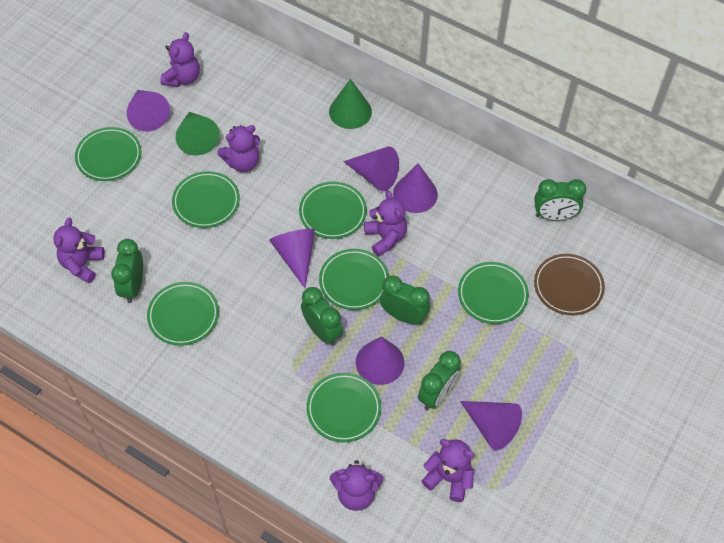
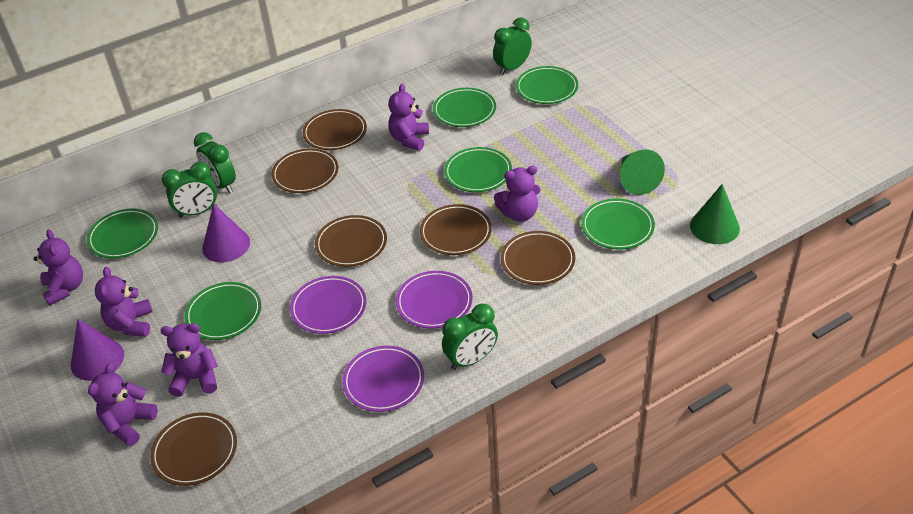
brown plate: 1 -> 6
green clock: 5 -> 4
green plate: 7 -> 6
purple cone: 6 -> 2
purple plate: 0 -> 3

